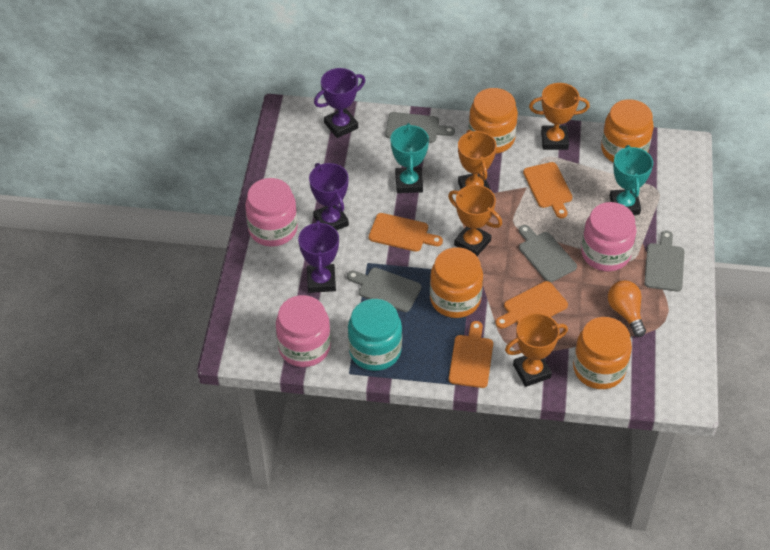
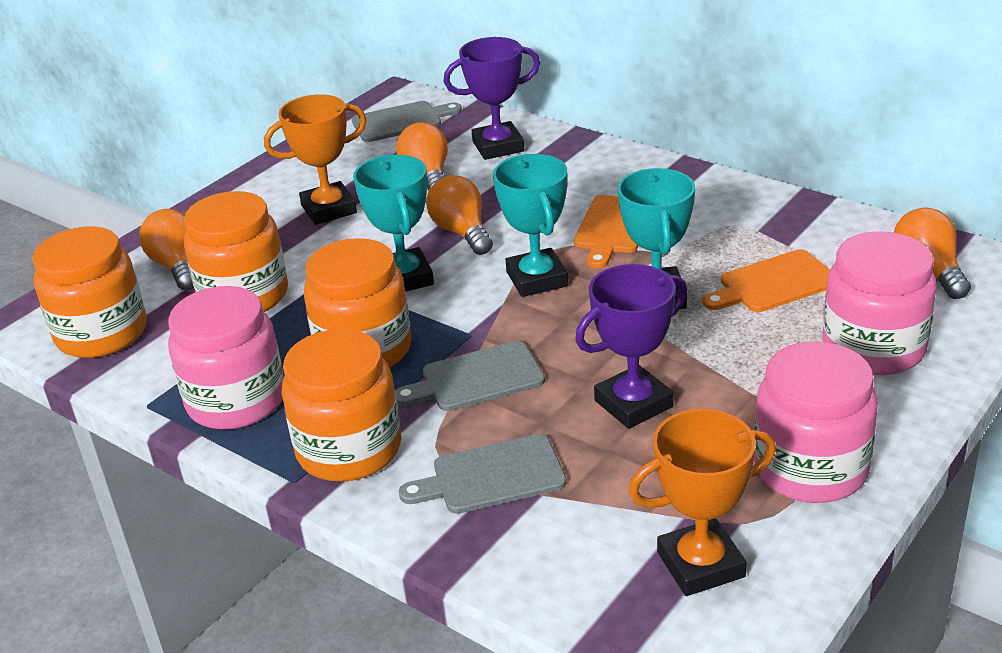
grey cutting board: 4 -> 3
orange cutting board: 4 -> 2
orange light bulb: 1 -> 4
orange trophy: 4 -> 2
purple trophy: 3 -> 2
turquoise jar: 1 -> 0
turquoise trophy: 2 -> 3

